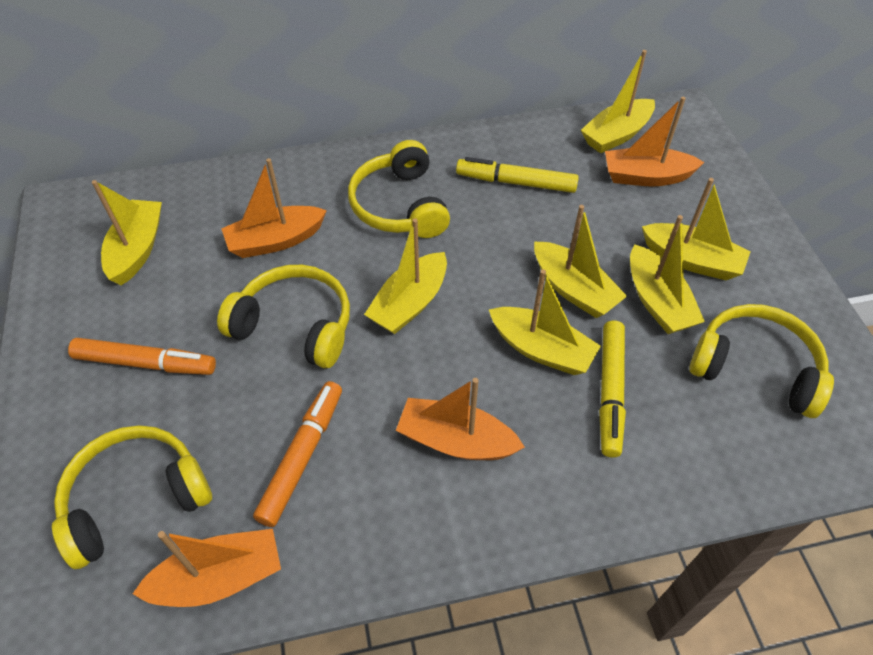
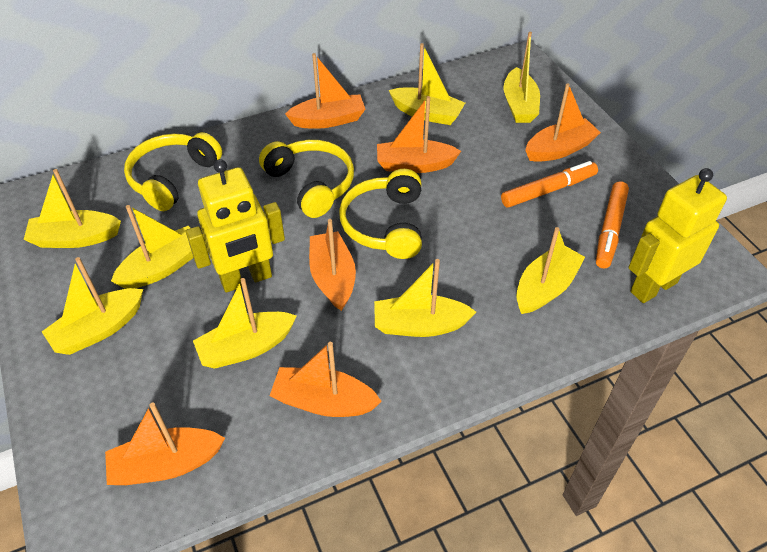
orange boat: 4 -> 6
yellow boat: 7 -> 8
yellow headphones: 4 -> 3
yellow marker: 2 -> 0
yellow robot: 0 -> 2

